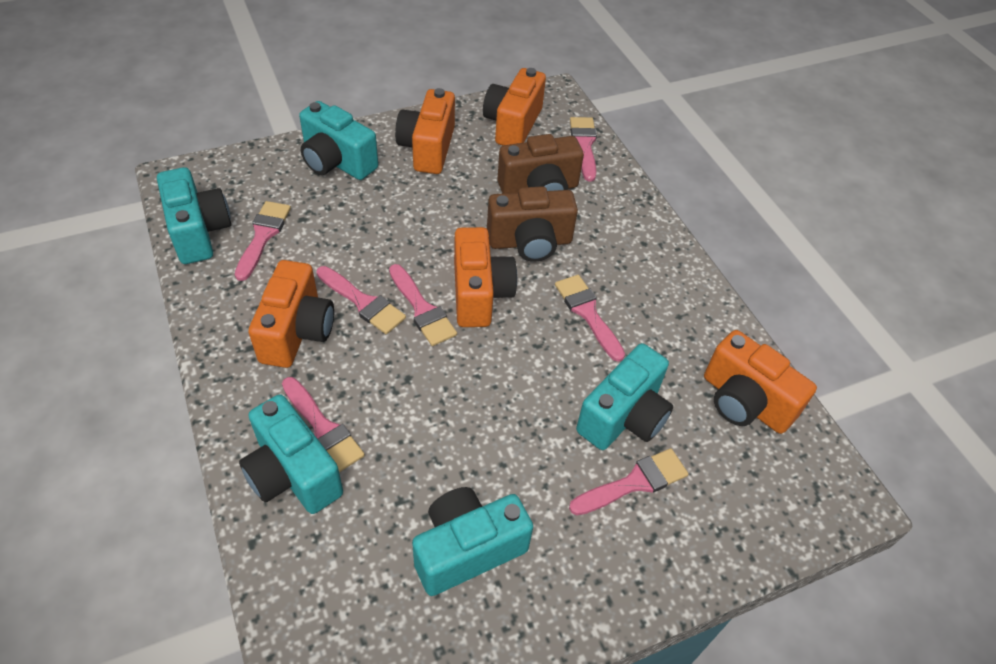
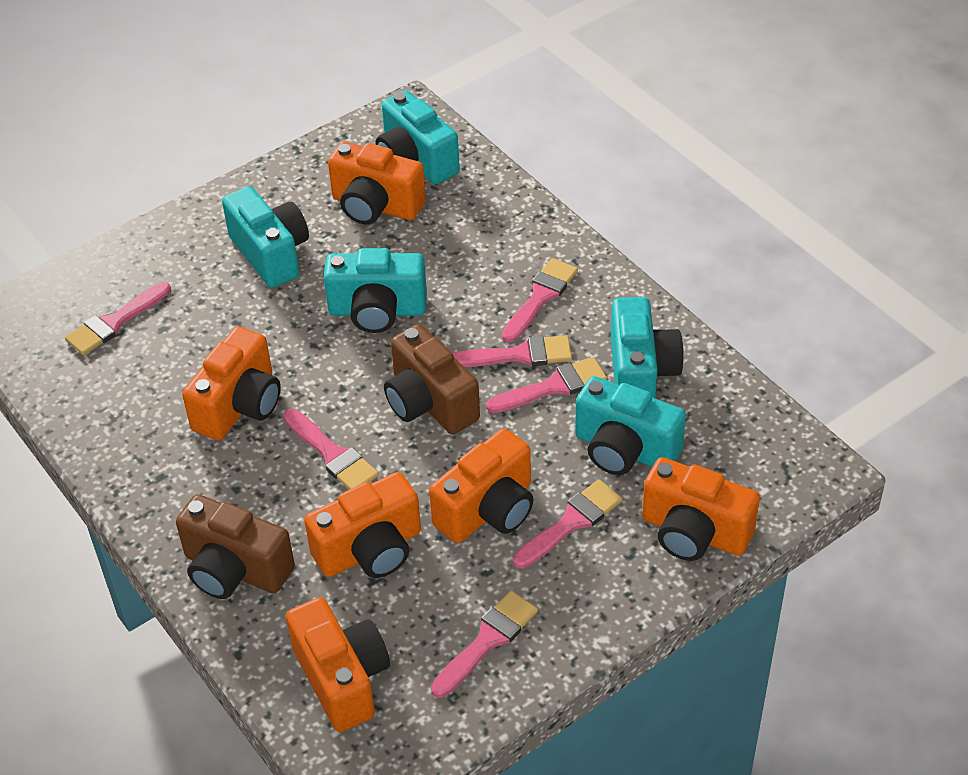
orange camera: 5 -> 6

